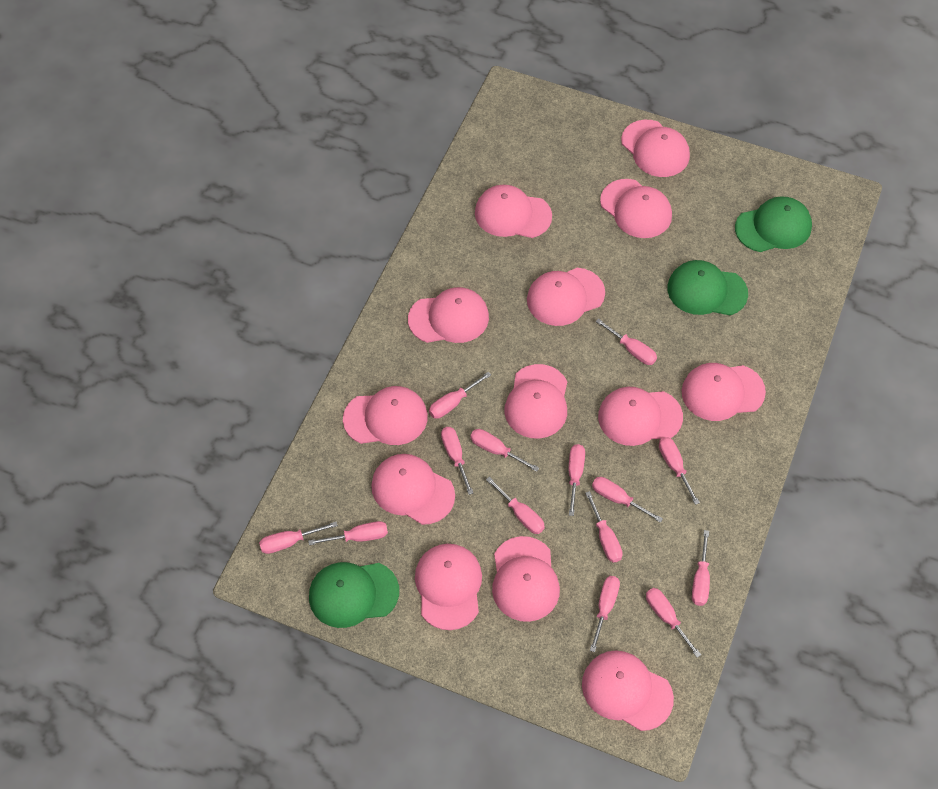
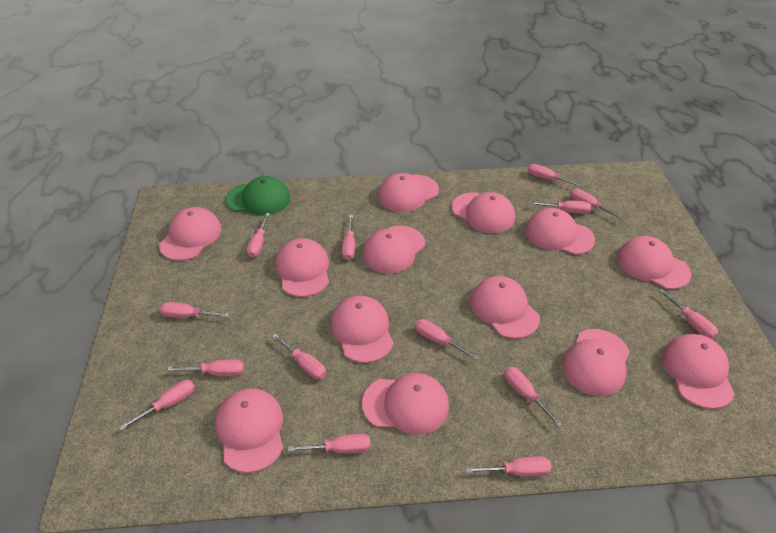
green cap: 3 -> 1

